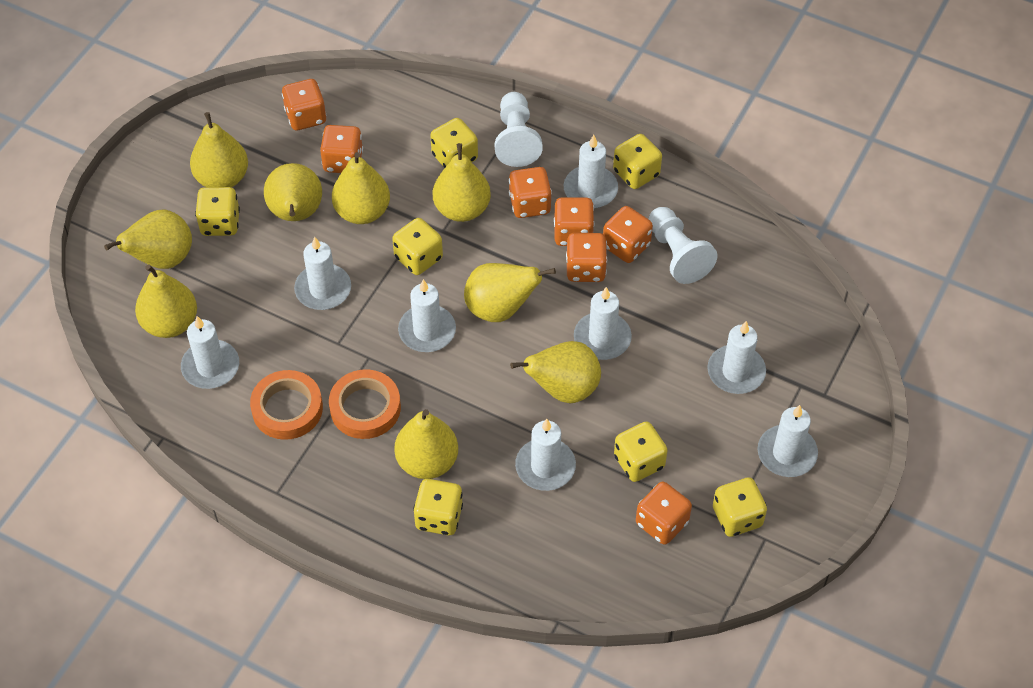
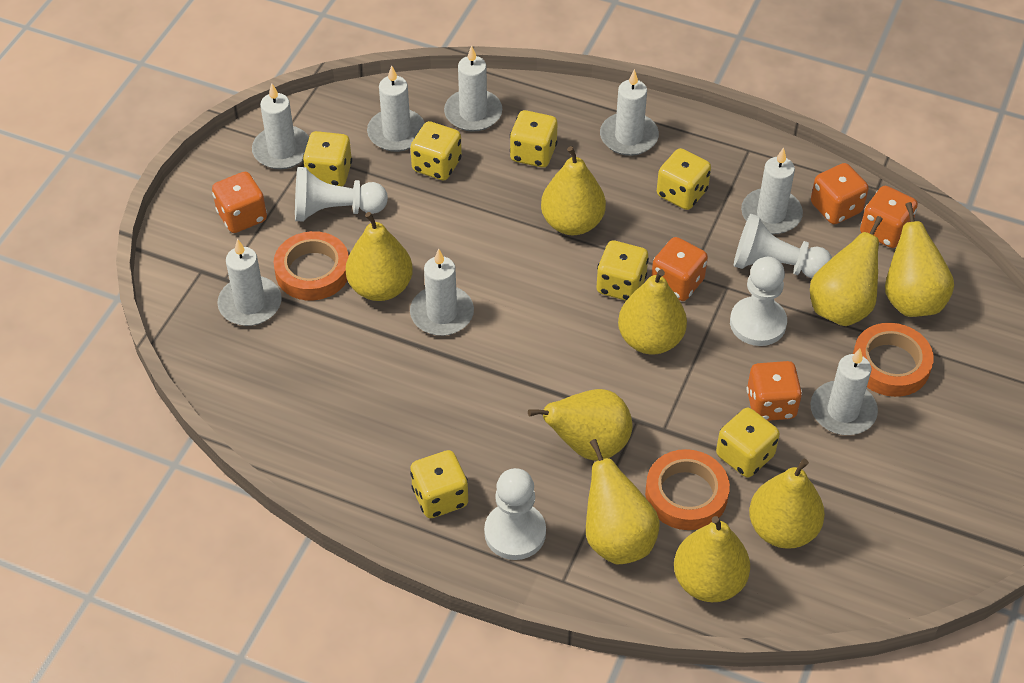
orange dice: 7 -> 5
orange tape: 2 -> 3
white pawn: 2 -> 4

